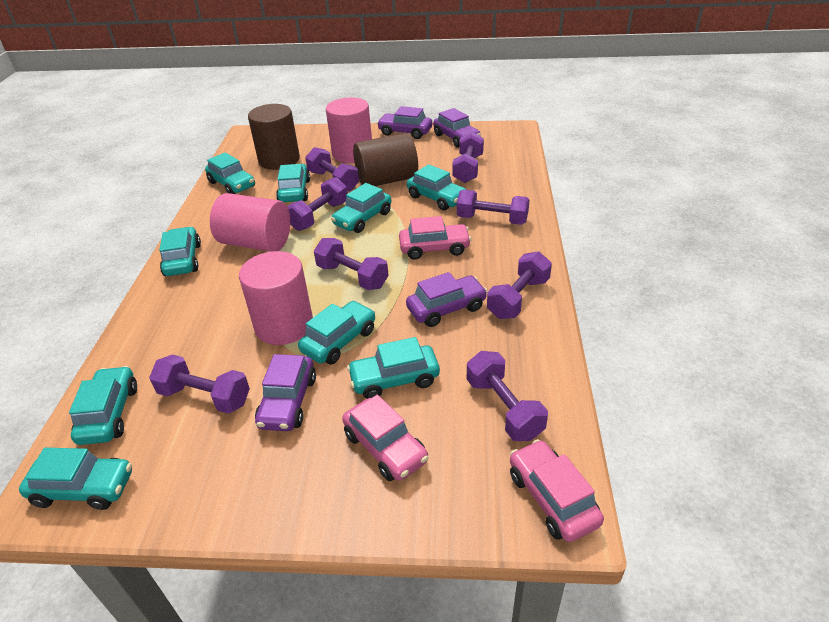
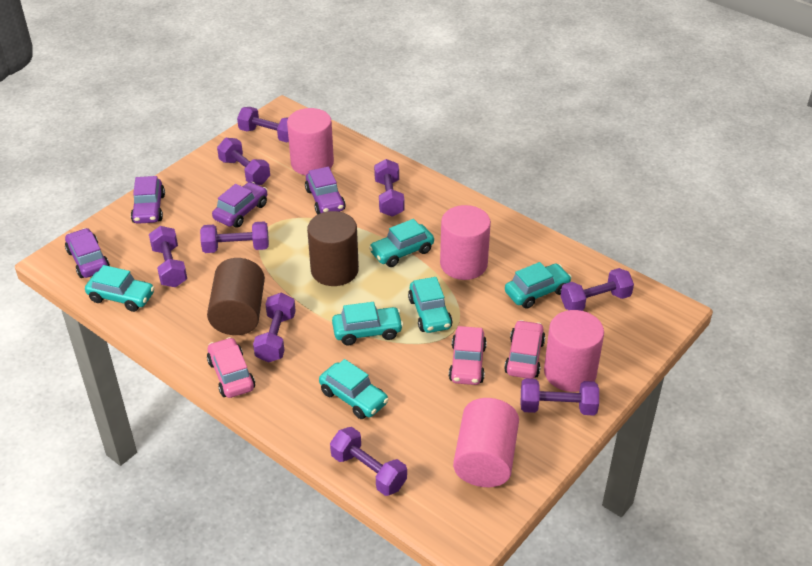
pink cylinder: 3 -> 4
purple dumbbell: 8 -> 9
turquoise car: 9 -> 6

